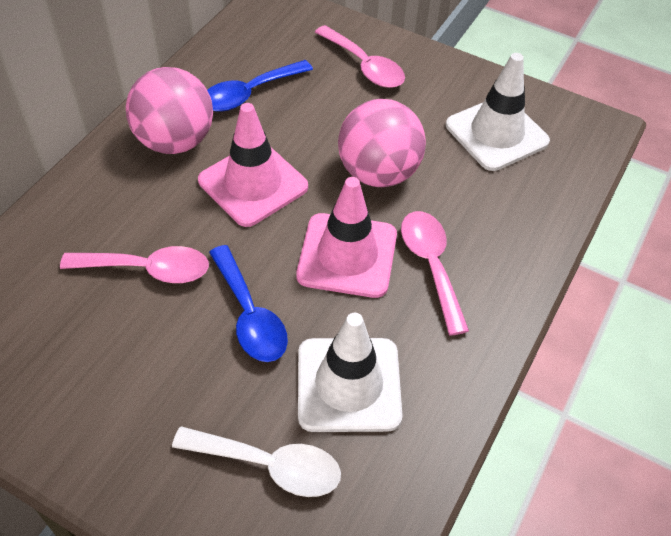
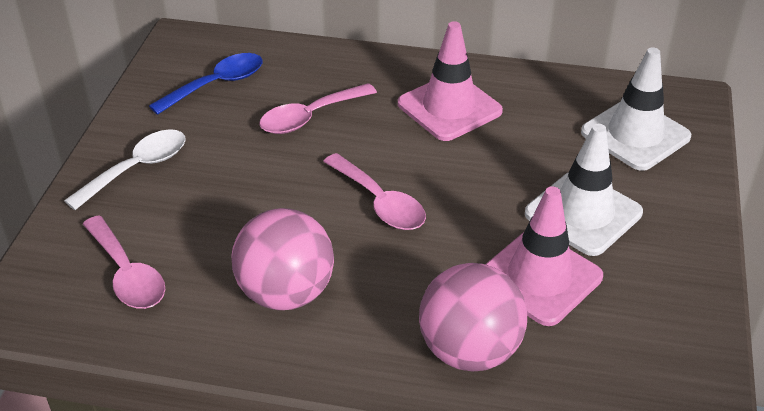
blue spoon: 2 -> 1

